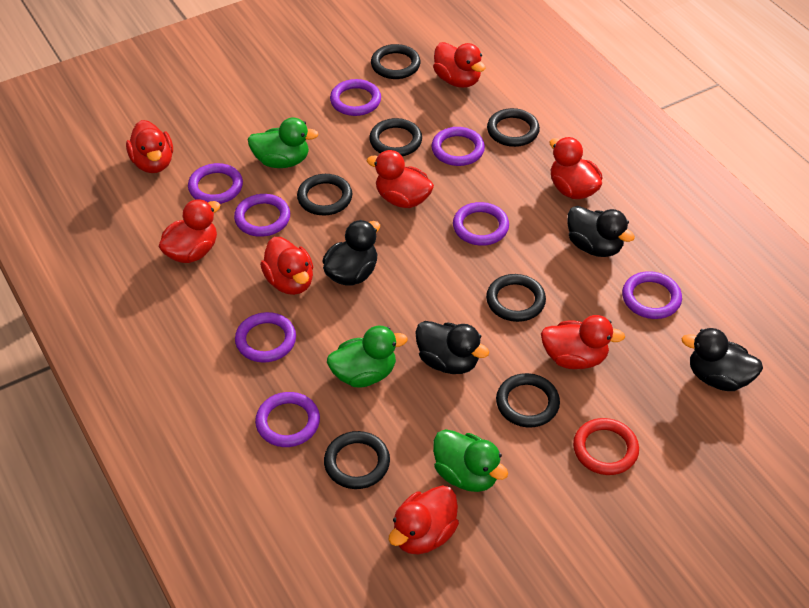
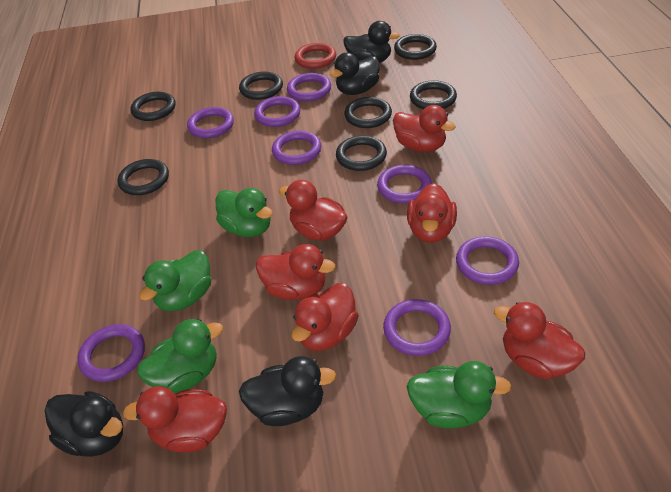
green duck: 3 -> 4
red duck: 8 -> 7

